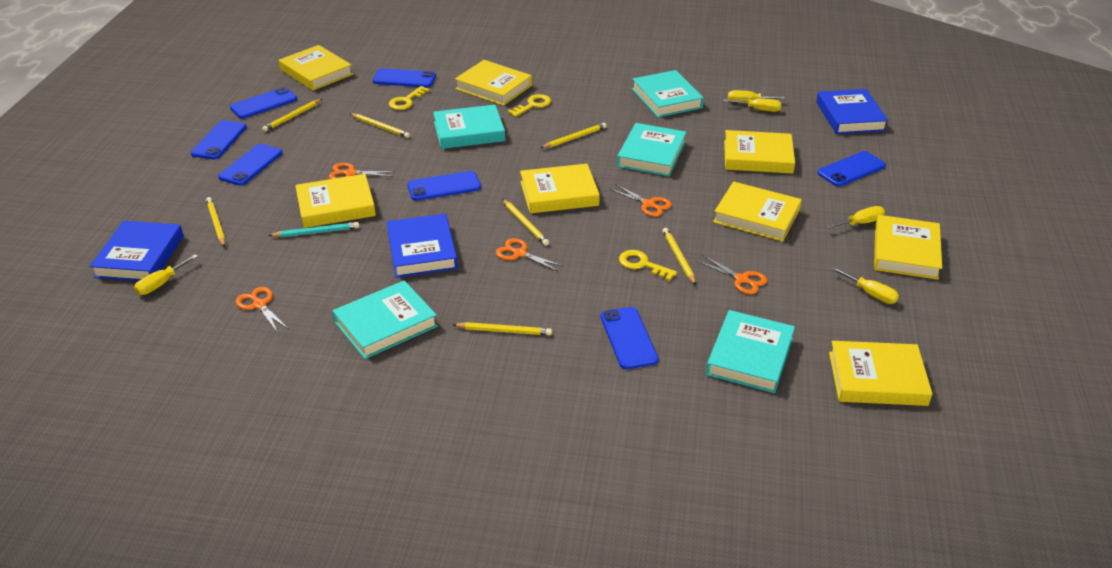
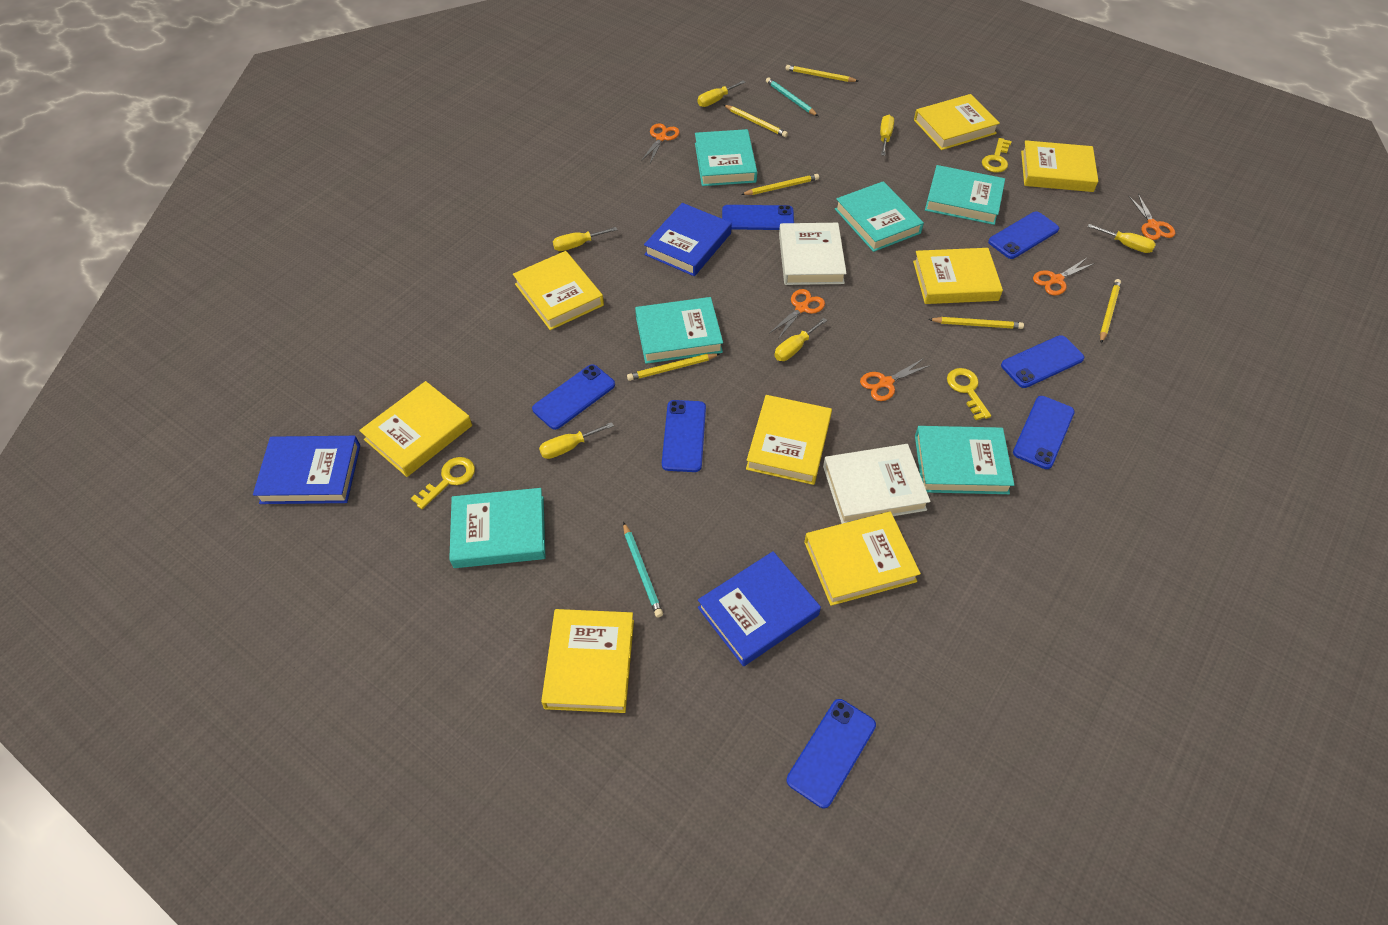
turquoise book: 5 -> 6
turquoise pencil: 1 -> 2
white book: 0 -> 2
yellow pencil: 7 -> 6
yellow screwdriver: 5 -> 6

